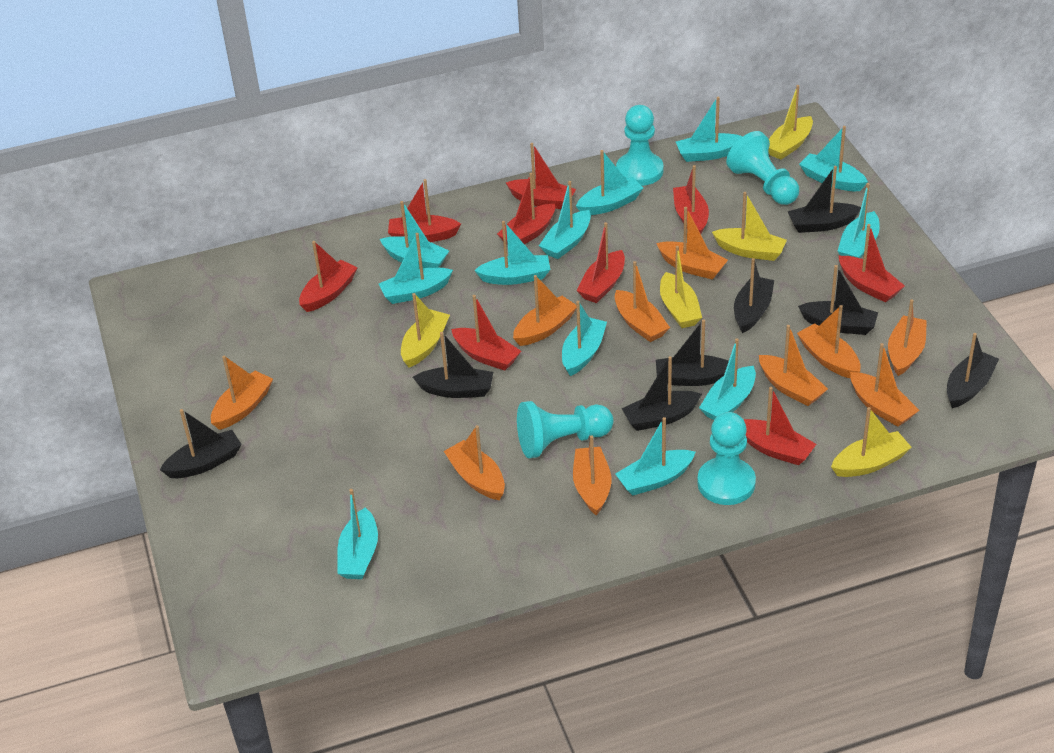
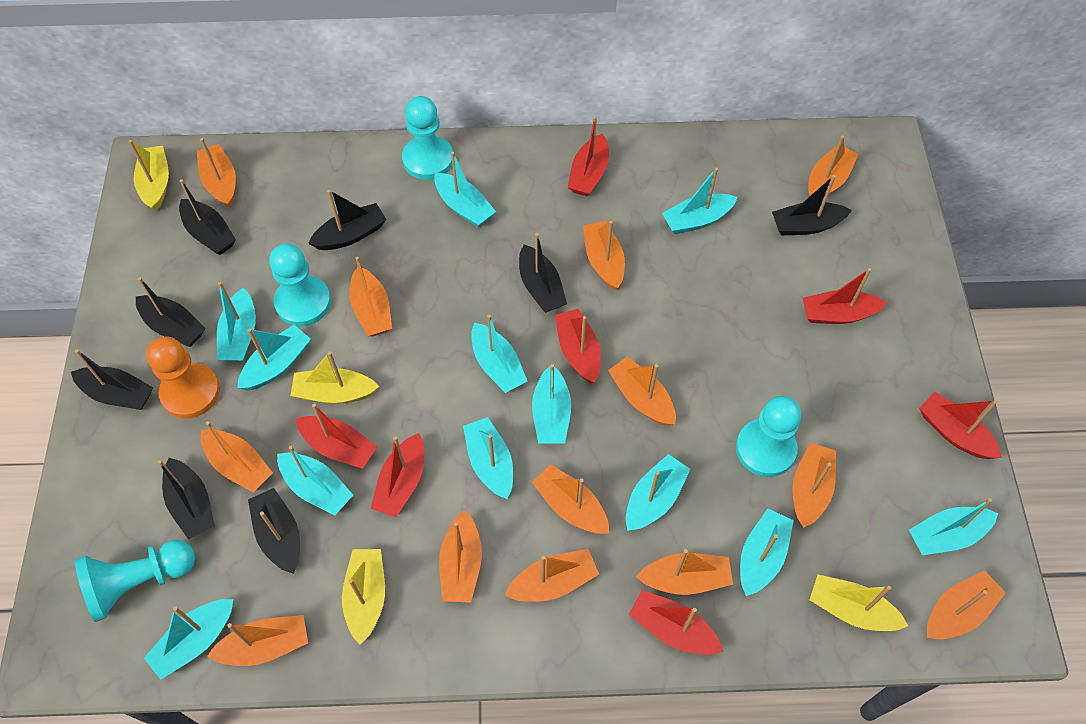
orange boat: 10 -> 13
orange pawn: 0 -> 1
red boat: 9 -> 7
yellow boat: 5 -> 4

